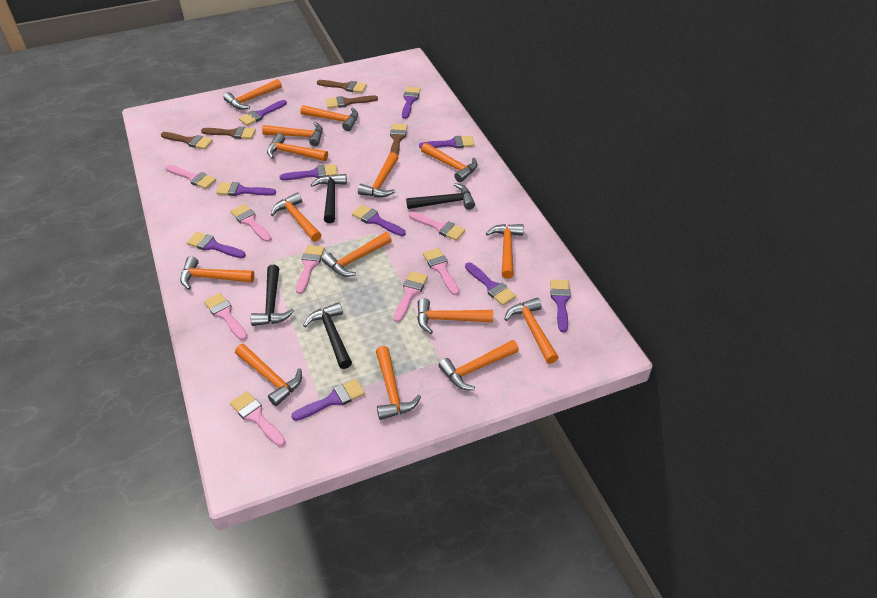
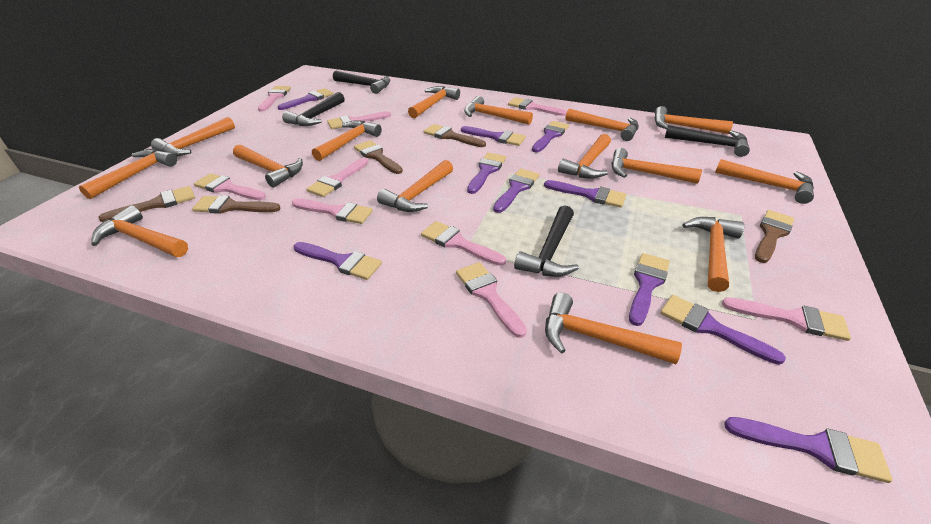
pink brush: 8 -> 9

